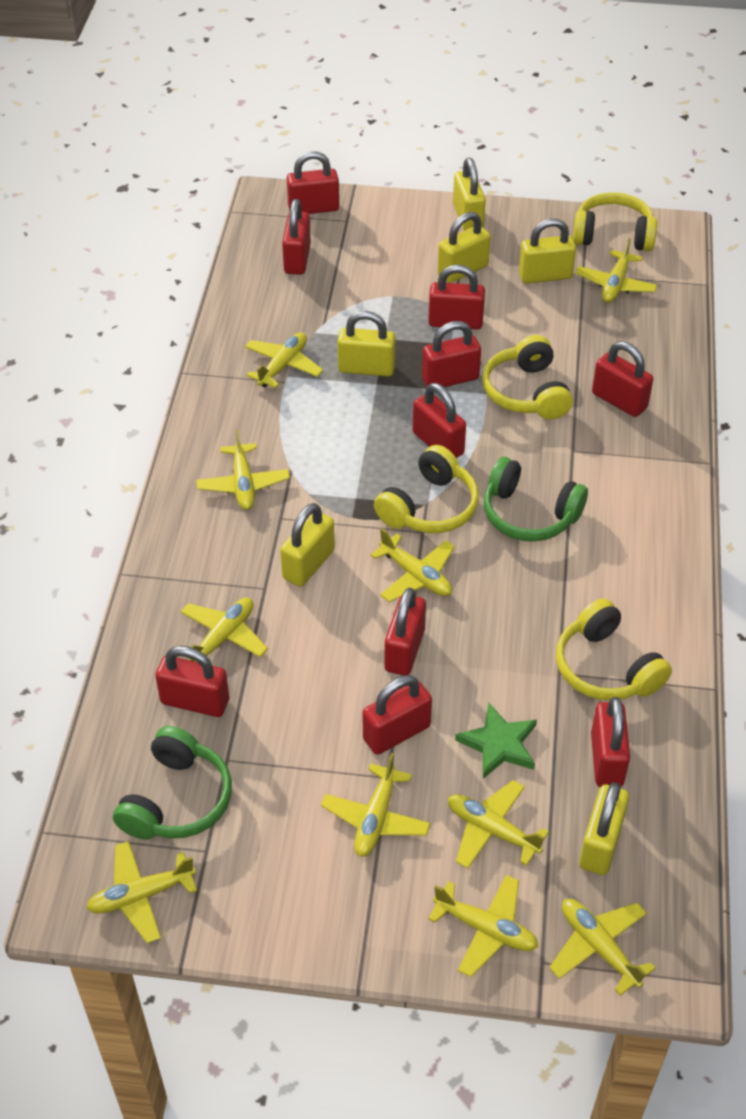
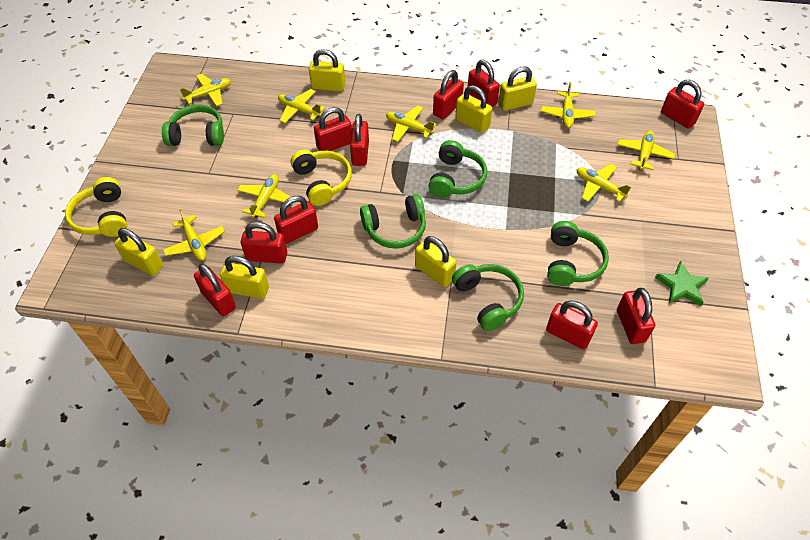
green headphones: 2 -> 5
yellow headphones: 4 -> 2
yellow plane: 10 -> 8

